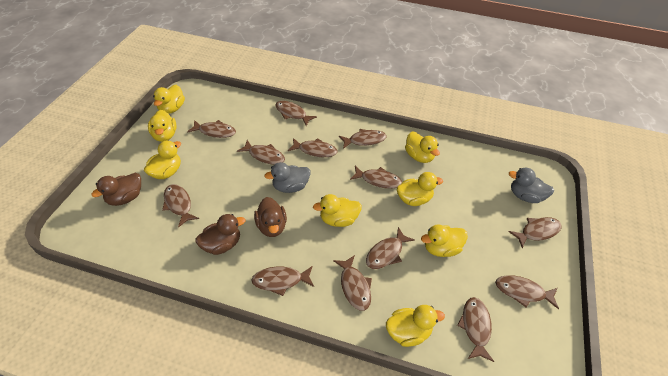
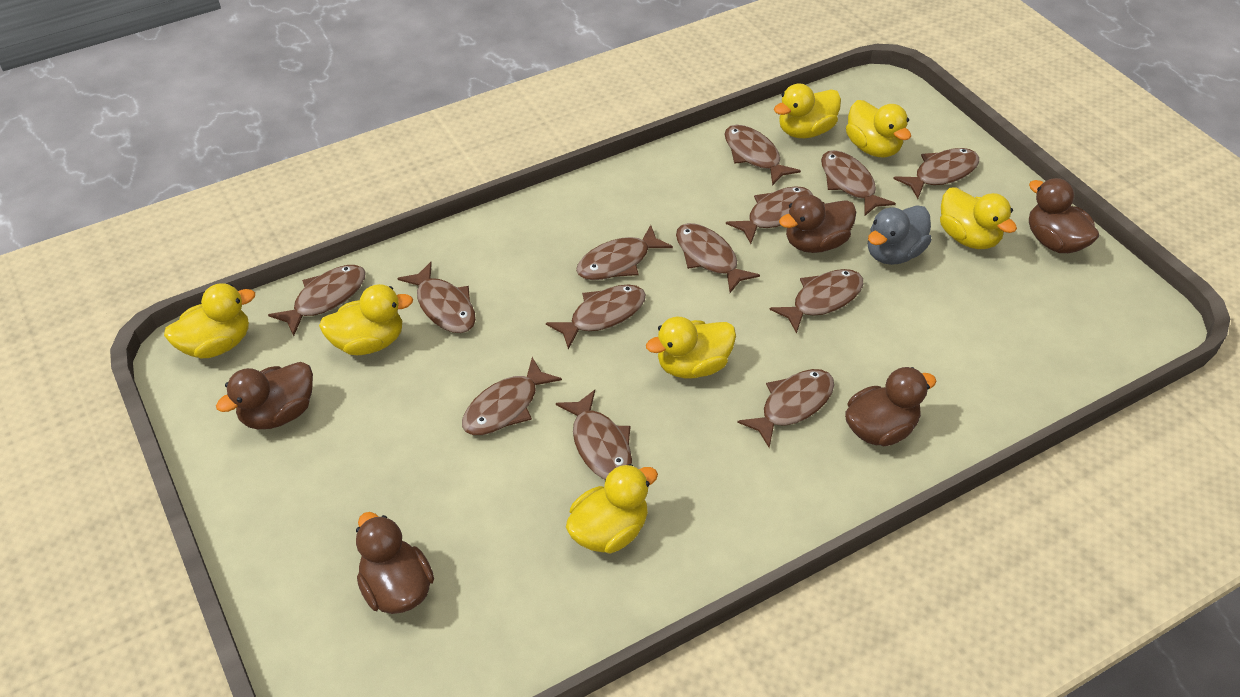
brown duck: 3 -> 5
grey duck: 2 -> 1
yellow duck: 8 -> 7

